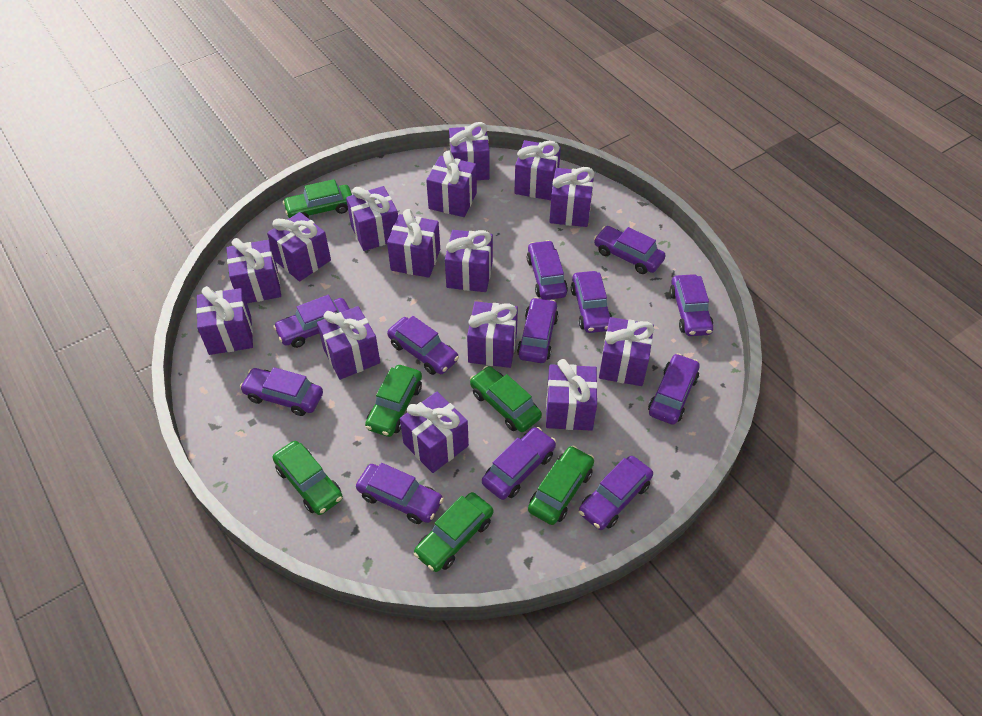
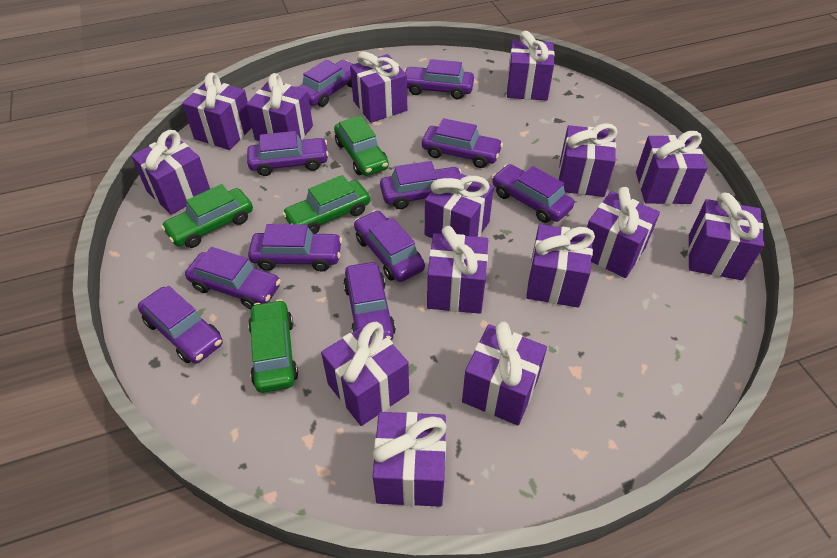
green car: 6 -> 4
purple car: 12 -> 11

